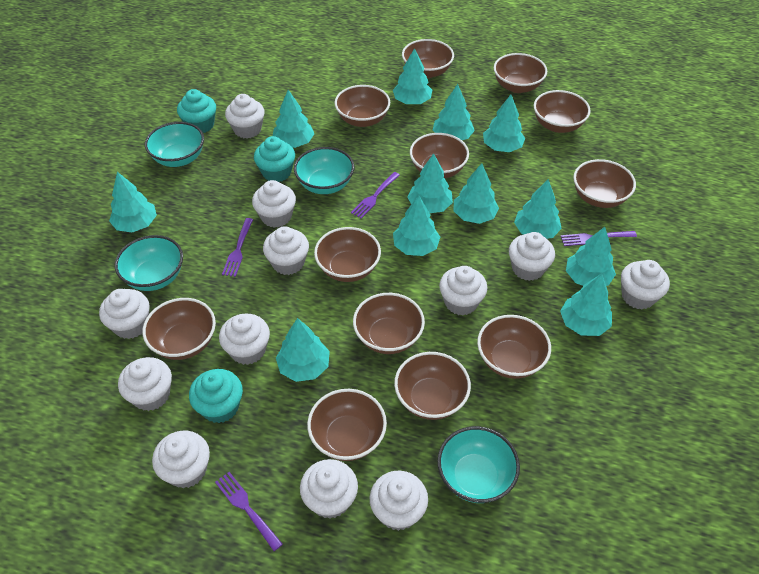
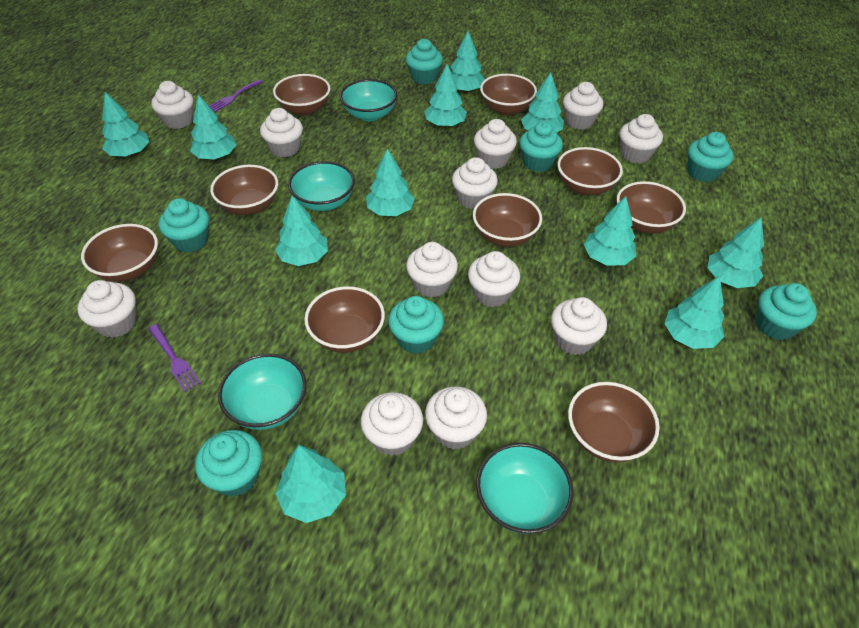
brown bowl: 12 -> 9
purple fork: 4 -> 2
turquoise cupcake: 3 -> 7
turquoise tree: 12 -> 11

